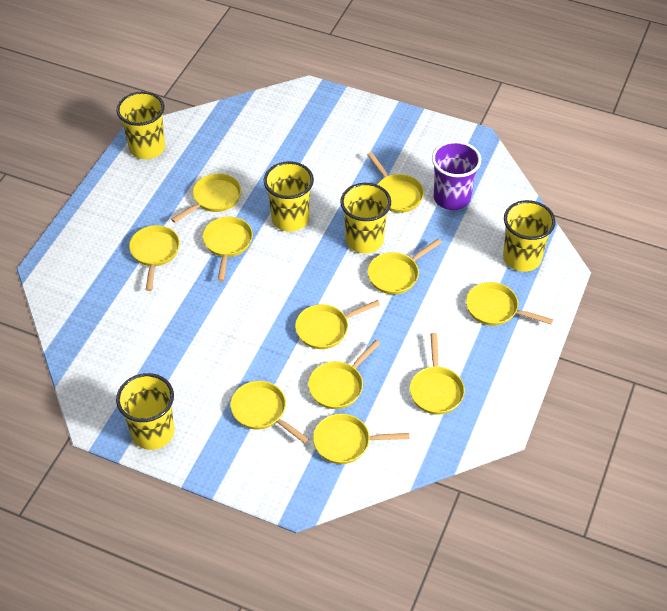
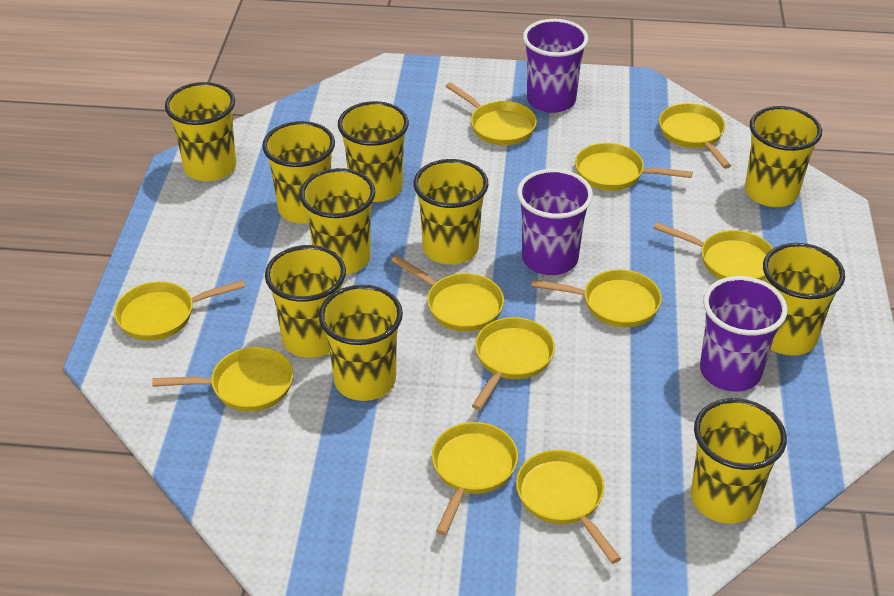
purple cup: 1 -> 3
yellow cup: 5 -> 10

